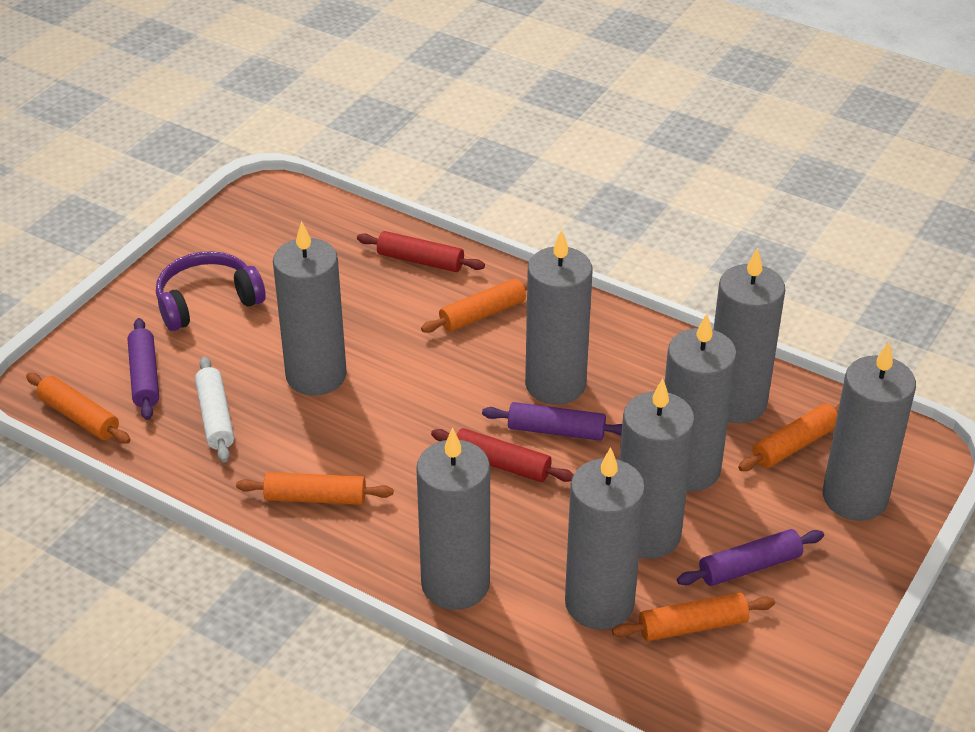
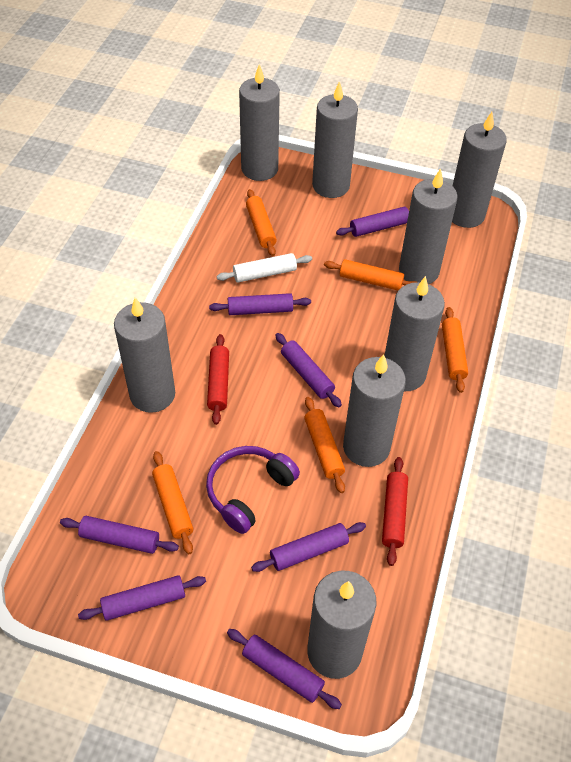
purple rolling pin: 3 -> 7

